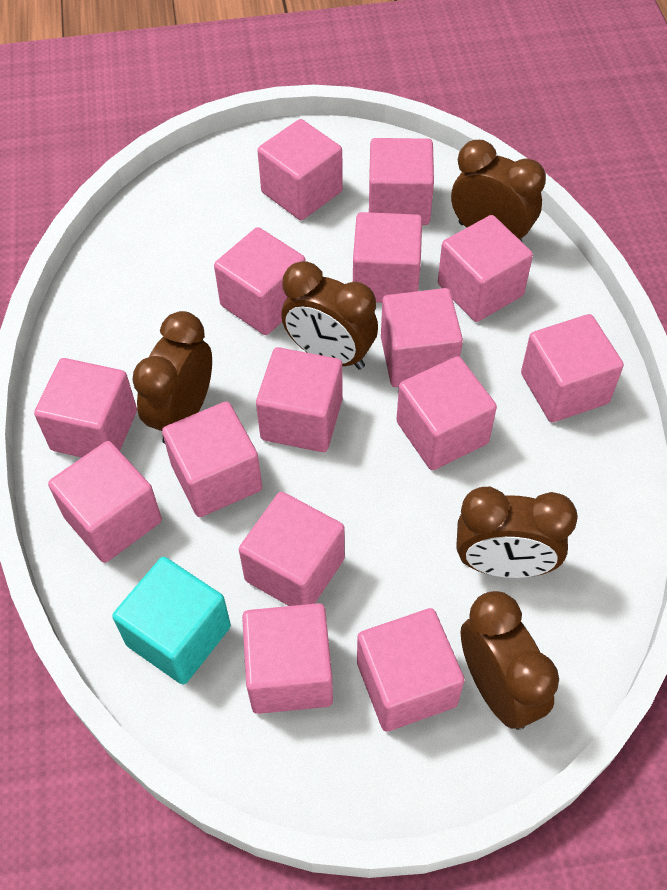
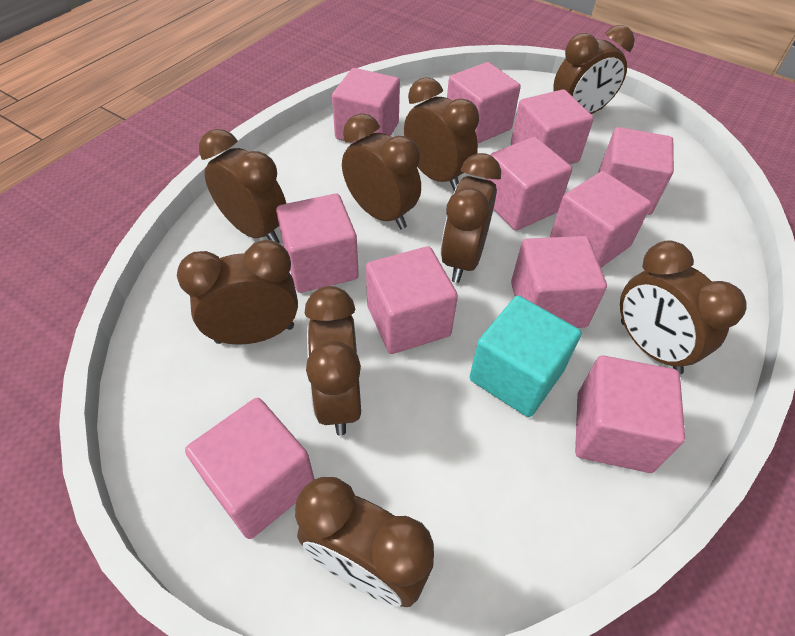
brown clock: 5 -> 9
pink cube: 15 -> 11

